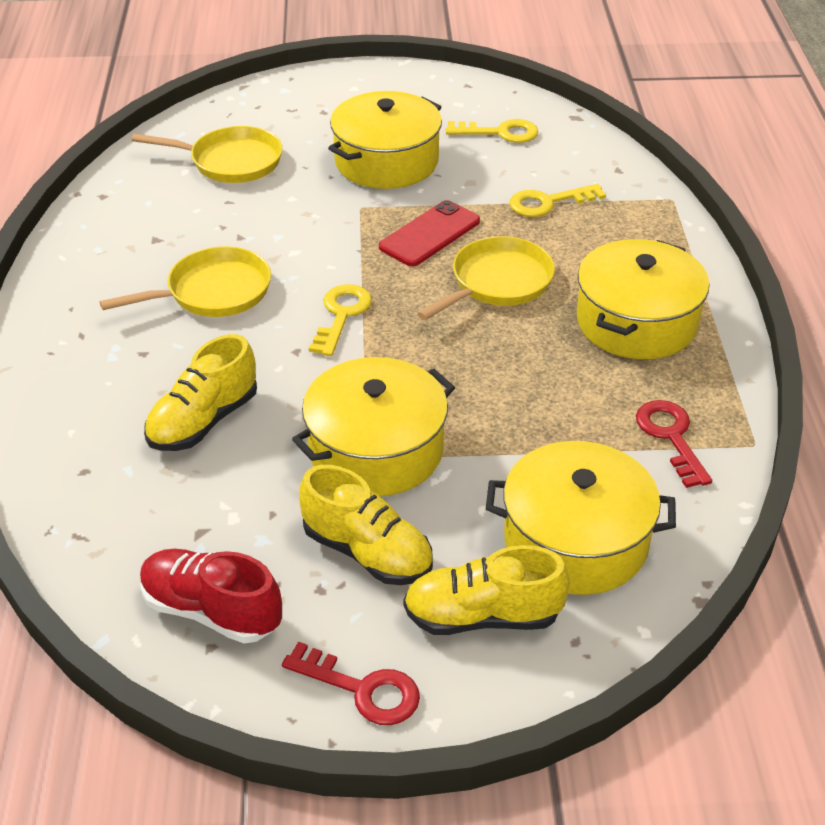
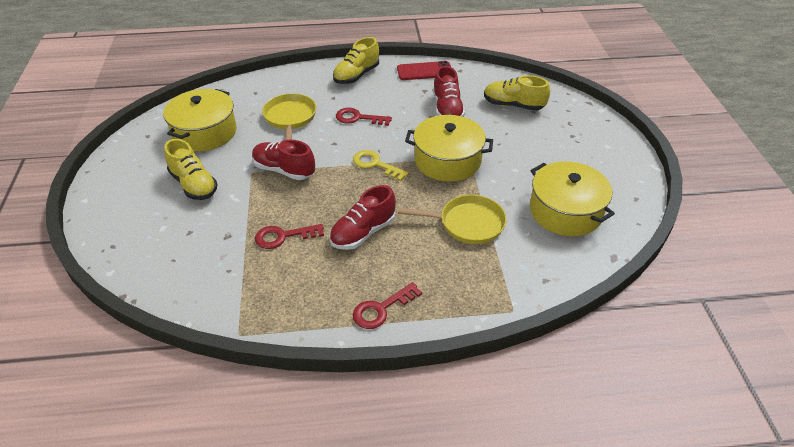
red key: 2 -> 3
red shoe: 1 -> 3
yellow key: 3 -> 1
yellow pan: 3 -> 2
yellow pot: 4 -> 3

